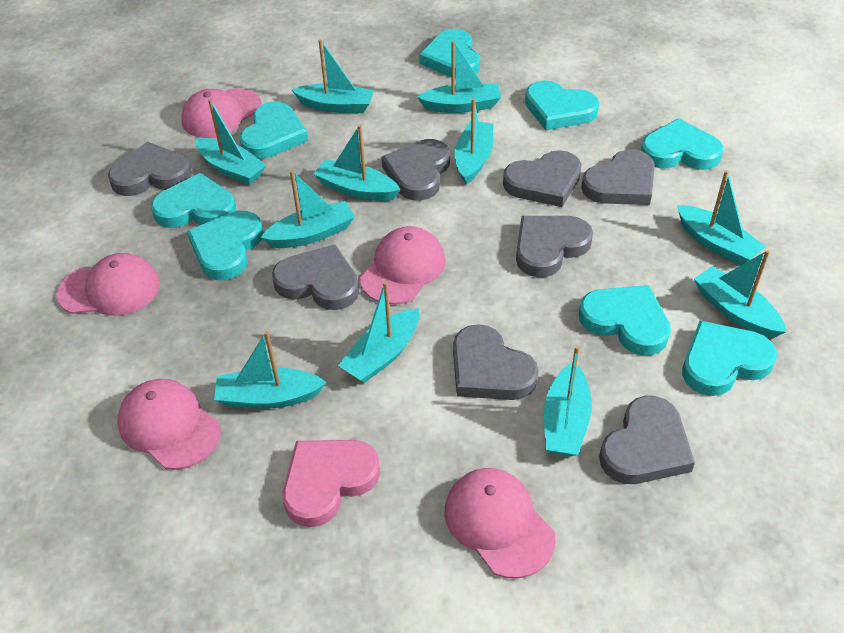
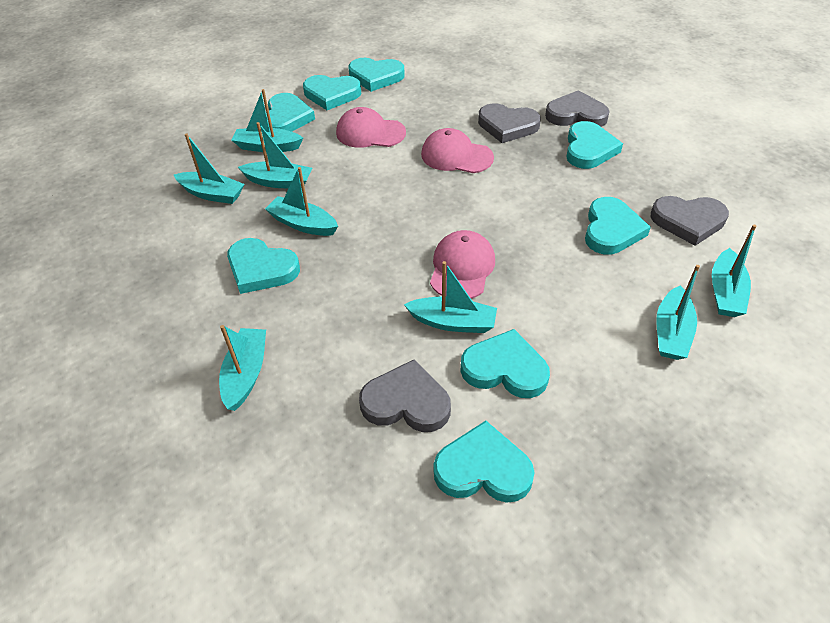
grey heart: 8 -> 4
pink cap: 5 -> 3
pink heart: 1 -> 0
turquoise boat: 11 -> 8

